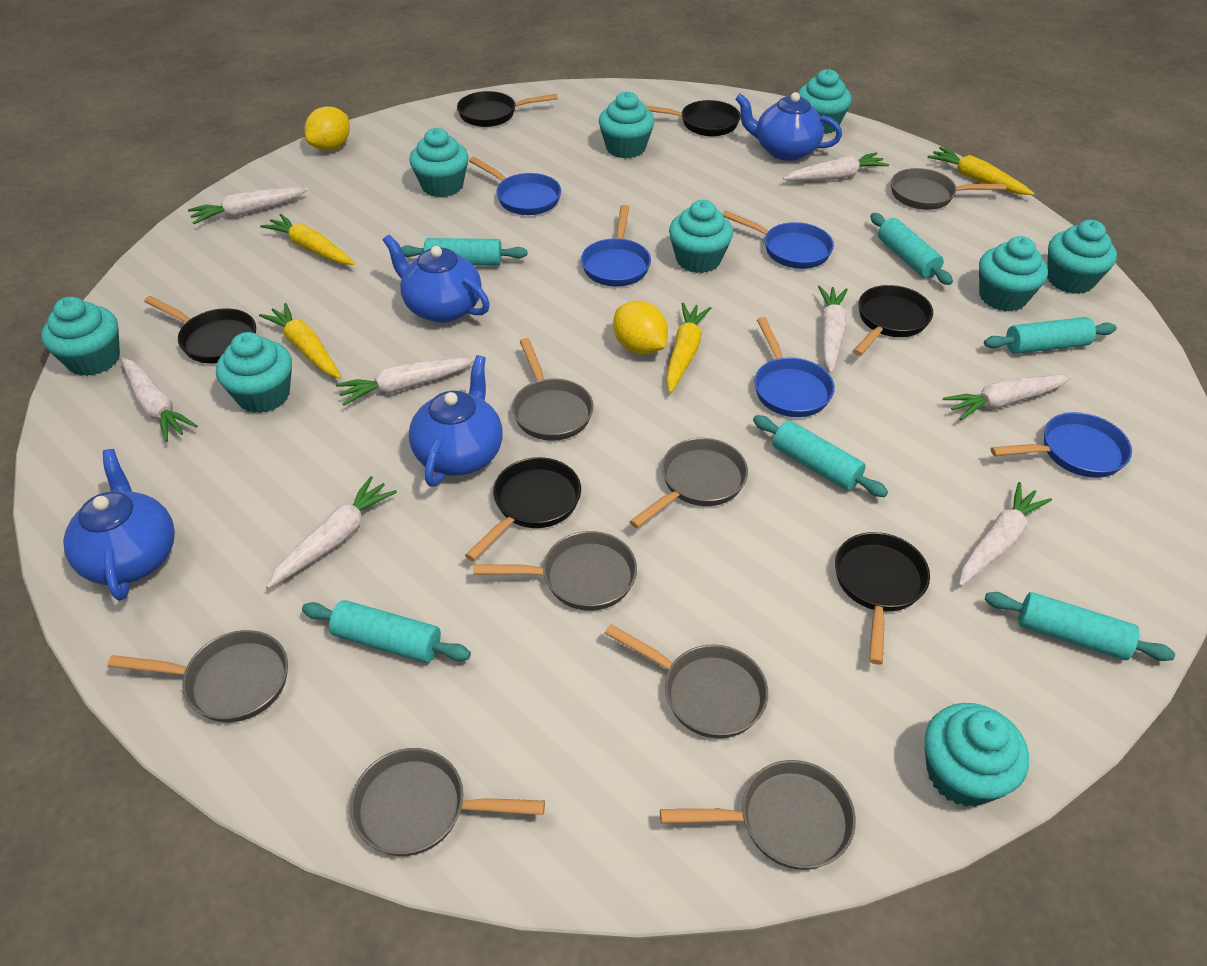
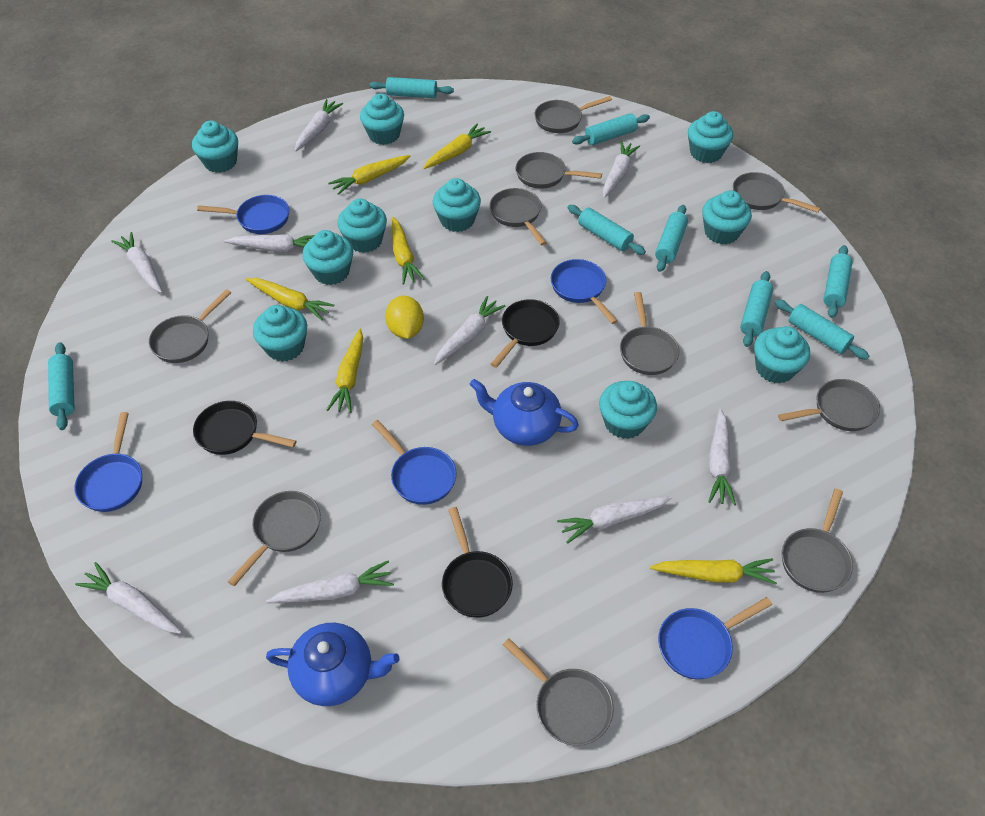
black pan: 6 -> 3
blue teapot: 4 -> 2
grey pan: 8 -> 10
turquoise cupcake: 9 -> 10
turquoise rolling pin: 6 -> 8
white carrot: 8 -> 9
yellow carrot: 4 -> 6
yellow lemon: 2 -> 1

